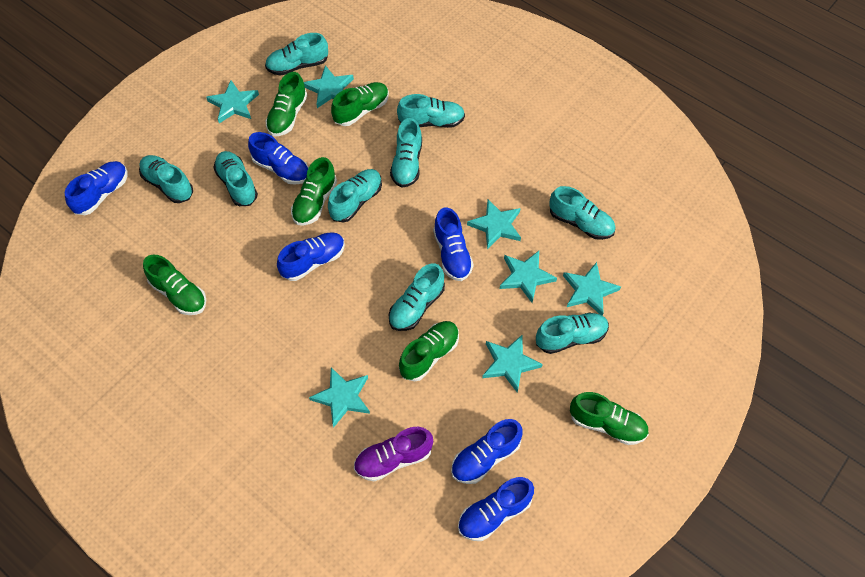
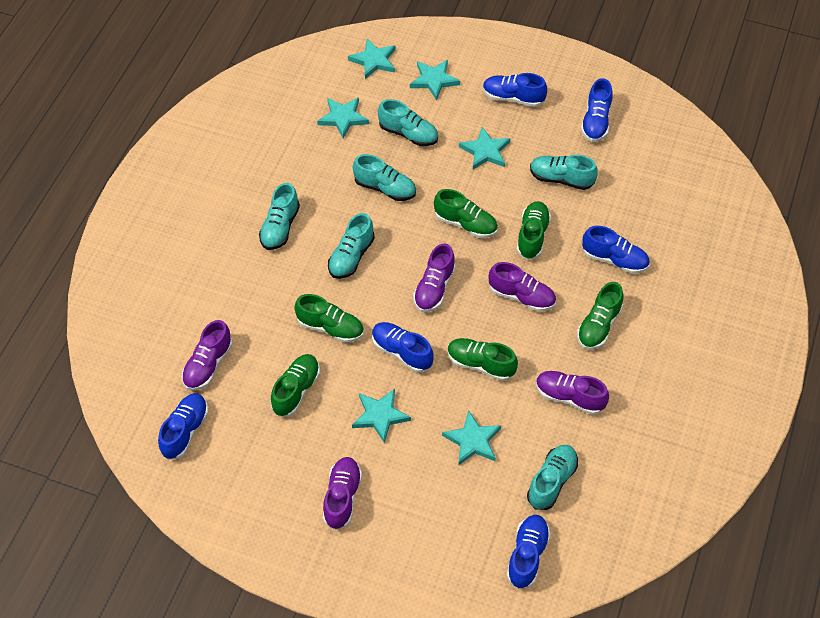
purple shoe: 1 -> 5
turquoise shoe: 9 -> 6
turquoise star: 7 -> 6

